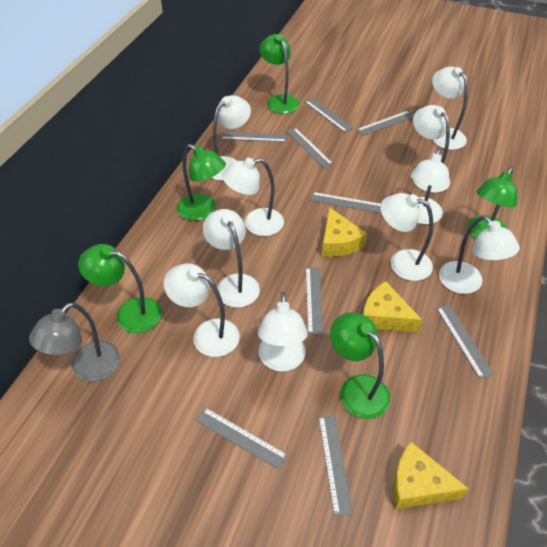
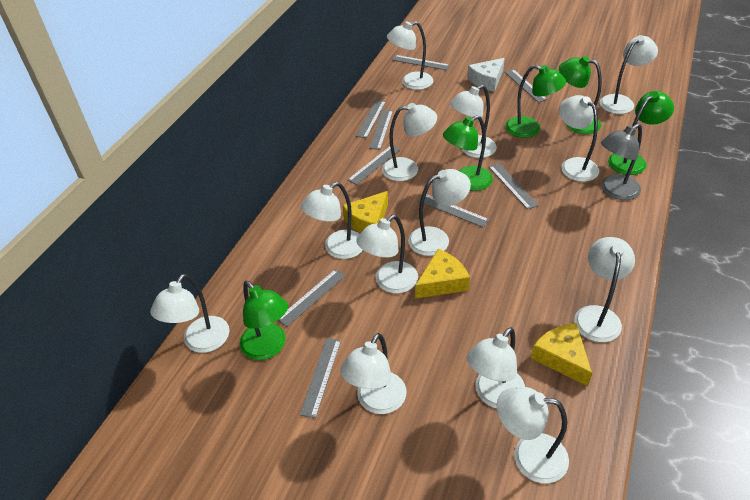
white cheese: 0 -> 1
white lamp: 10 -> 13

